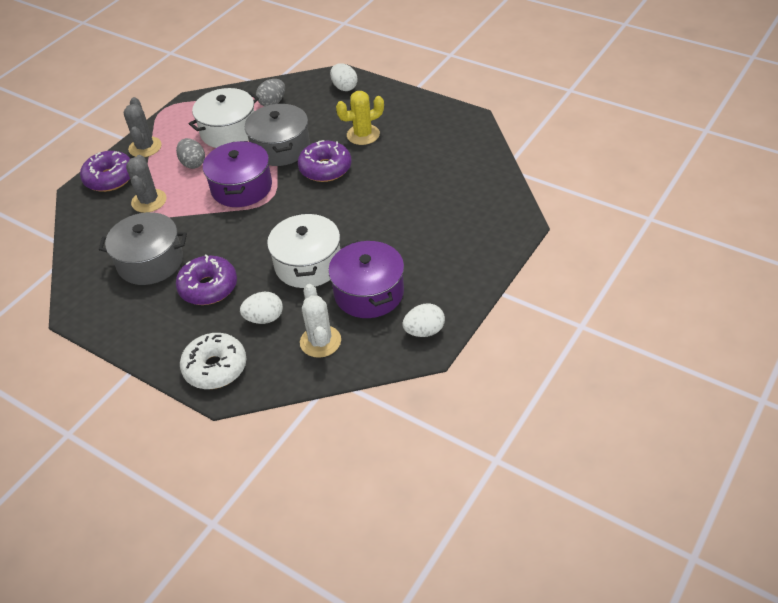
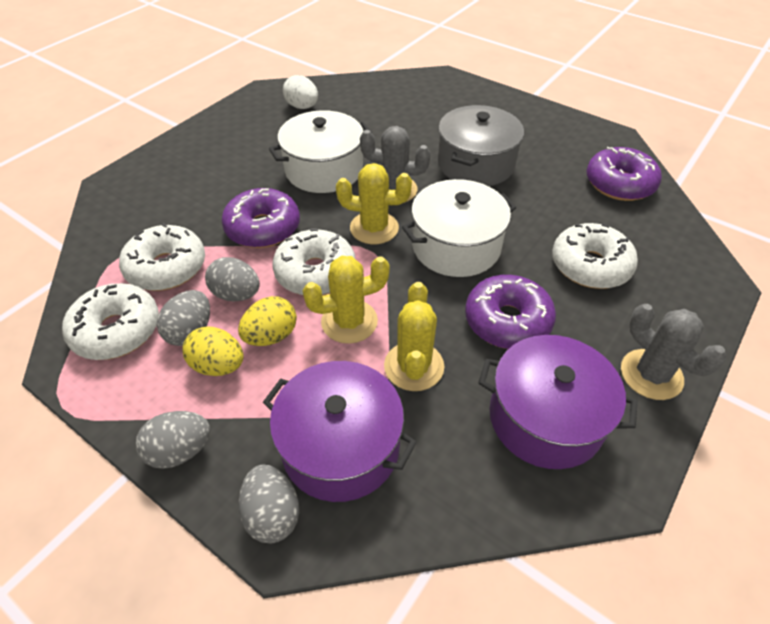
grey egg: 2 -> 4
grey pot: 2 -> 1
white cactus: 1 -> 0
white donut: 1 -> 4
white egg: 3 -> 1
yellow cactus: 1 -> 3
yellow egg: 0 -> 2

